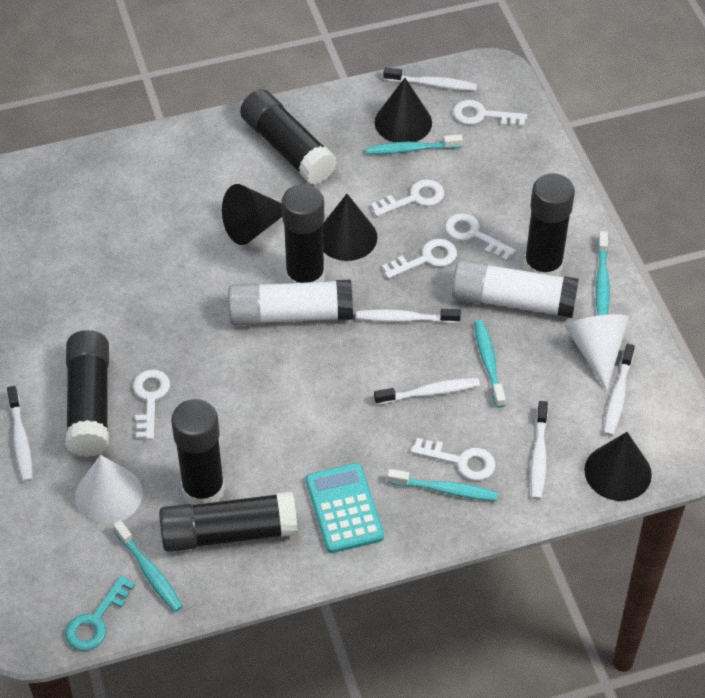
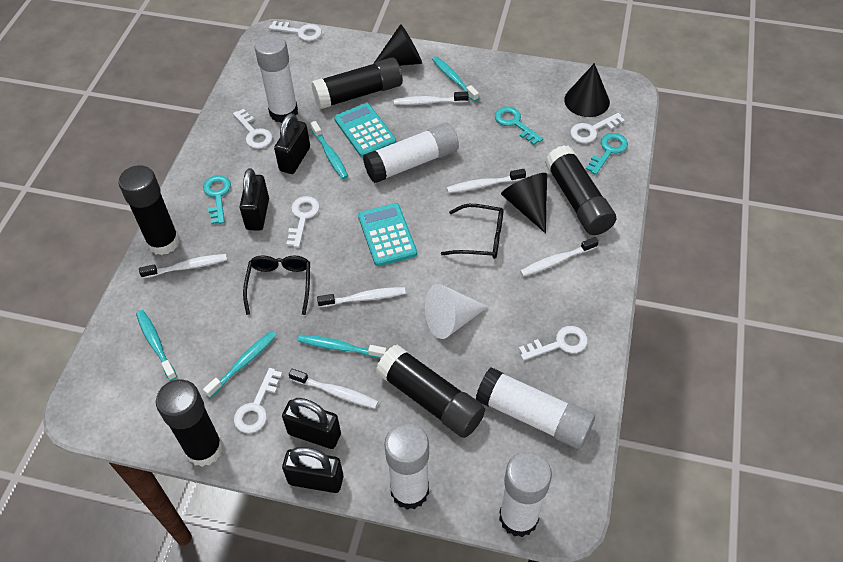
black cone: 4 -> 3
black glasses: 0 -> 2
black glue stick: 6 -> 5
black padlock: 0 -> 4
turquoise calculator: 1 -> 2
turquoise key: 1 -> 3
white cone: 2 -> 1
white glue stick: 2 -> 5

